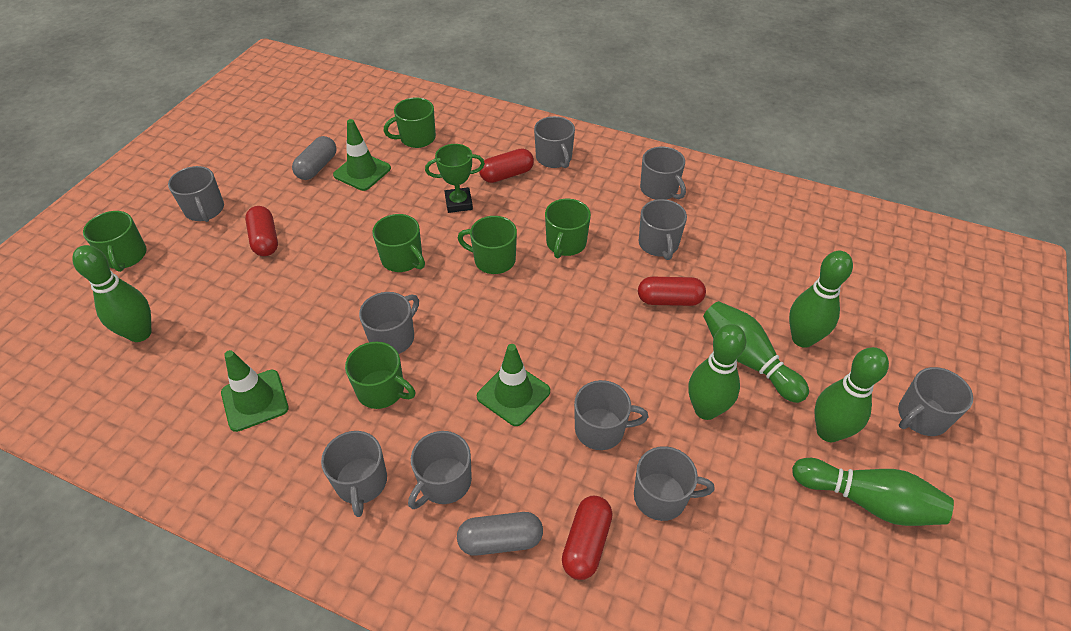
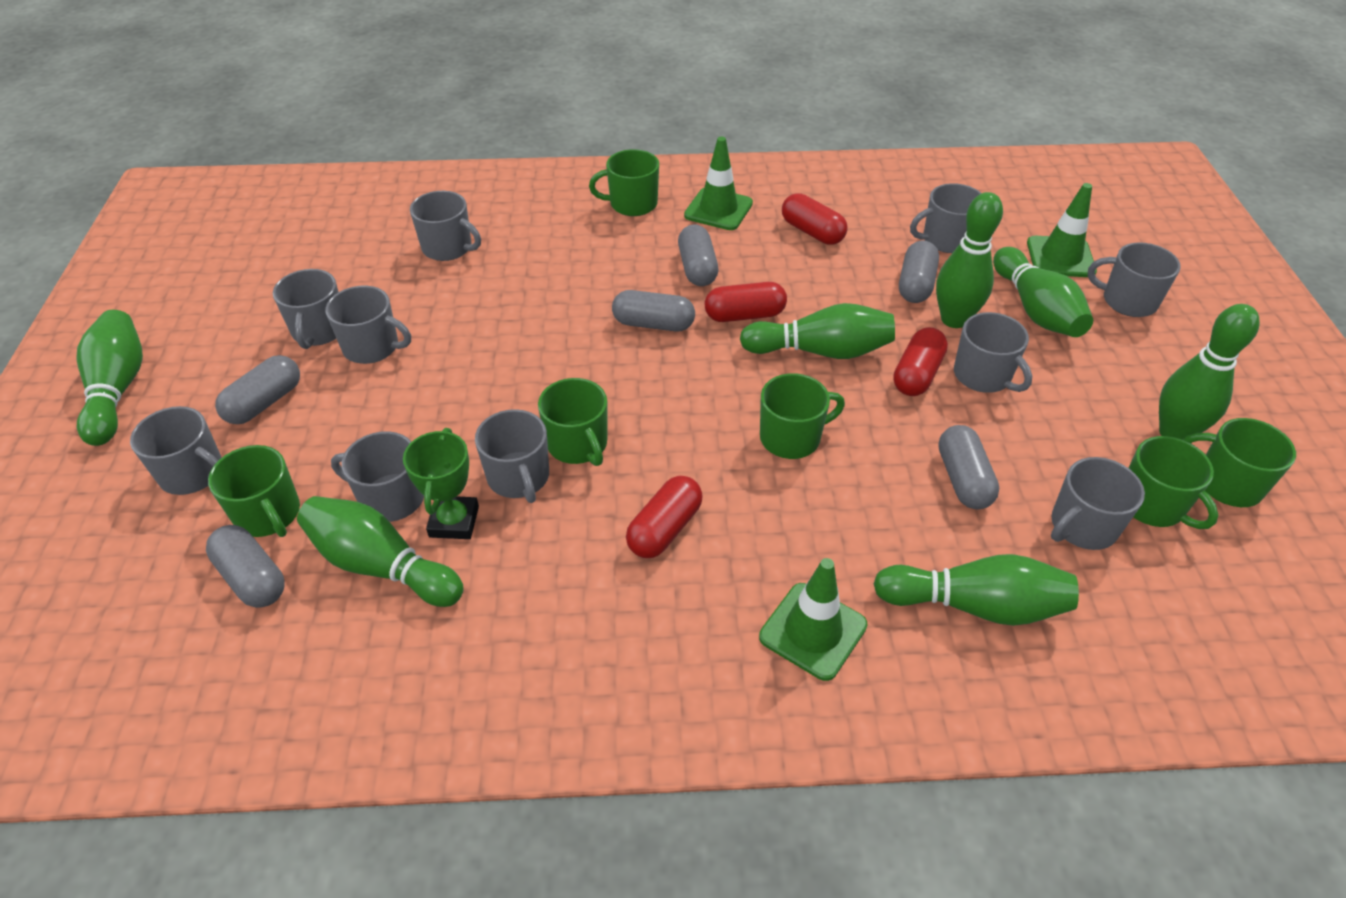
green bowling pin: 6 -> 7
grey capsule: 2 -> 6

